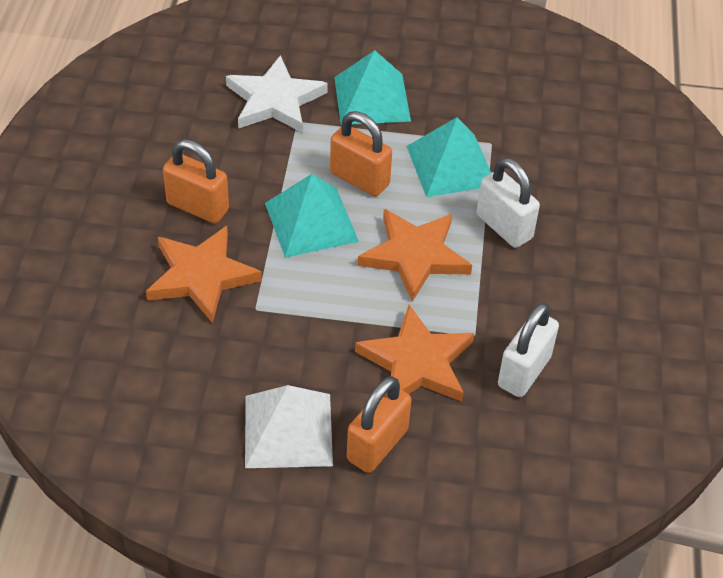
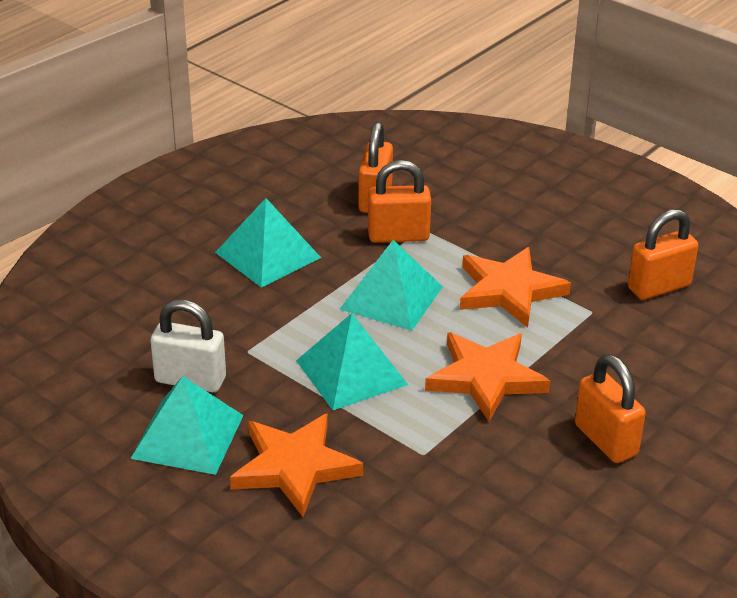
orange padlock: 3 -> 4
turquoise pyramid: 3 -> 4
white padlock: 2 -> 1
white pyramid: 1 -> 0
white star: 1 -> 0

